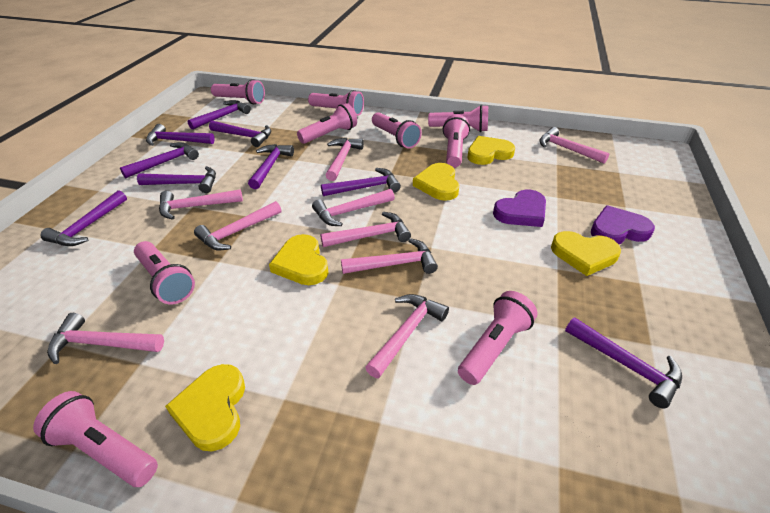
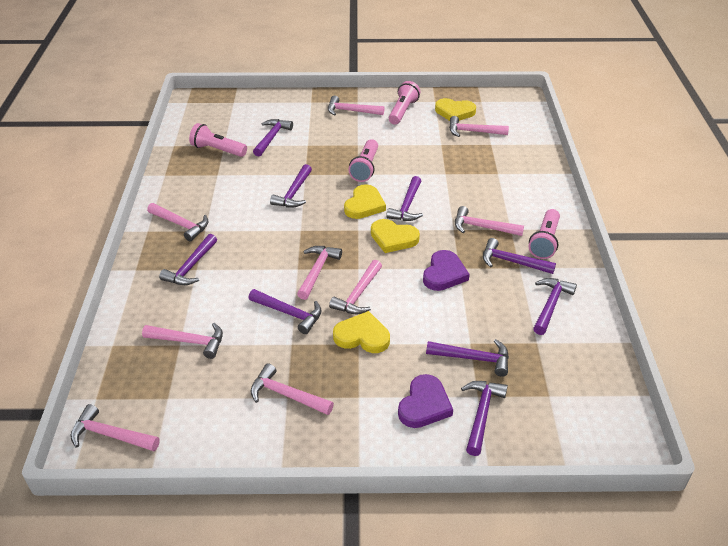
pink flashlight: 9 -> 4
yellow heart: 5 -> 4

